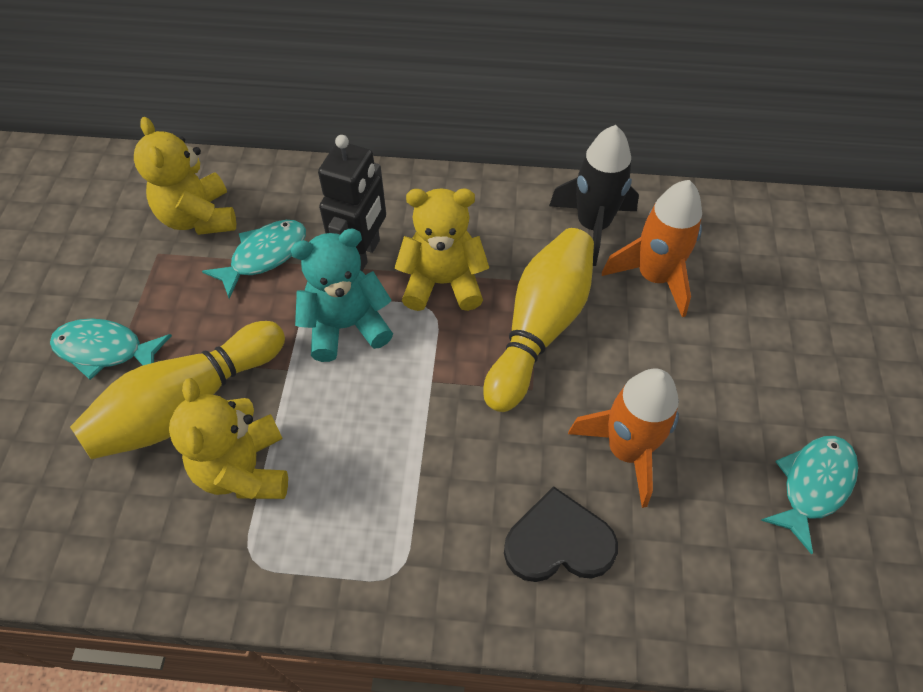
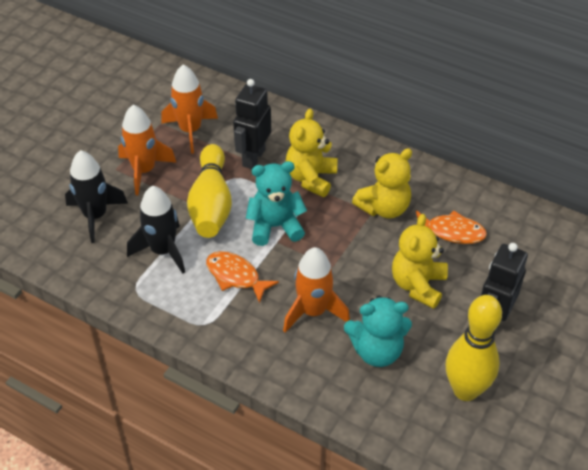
black heart: 1 -> 0
black robot: 1 -> 2
black rocket: 1 -> 2
orange fish: 0 -> 2
orange rocket: 2 -> 3
turquoise fish: 3 -> 0
turquoise teddy bear: 1 -> 2

